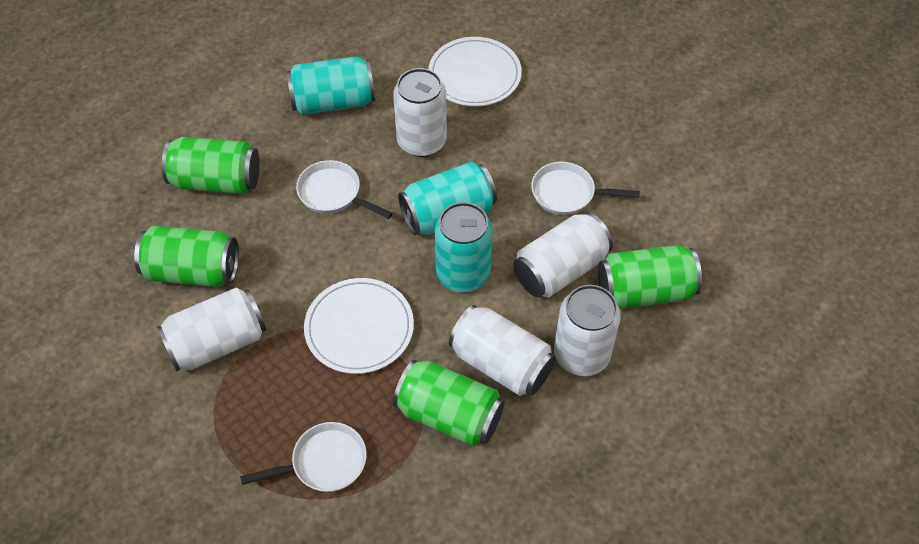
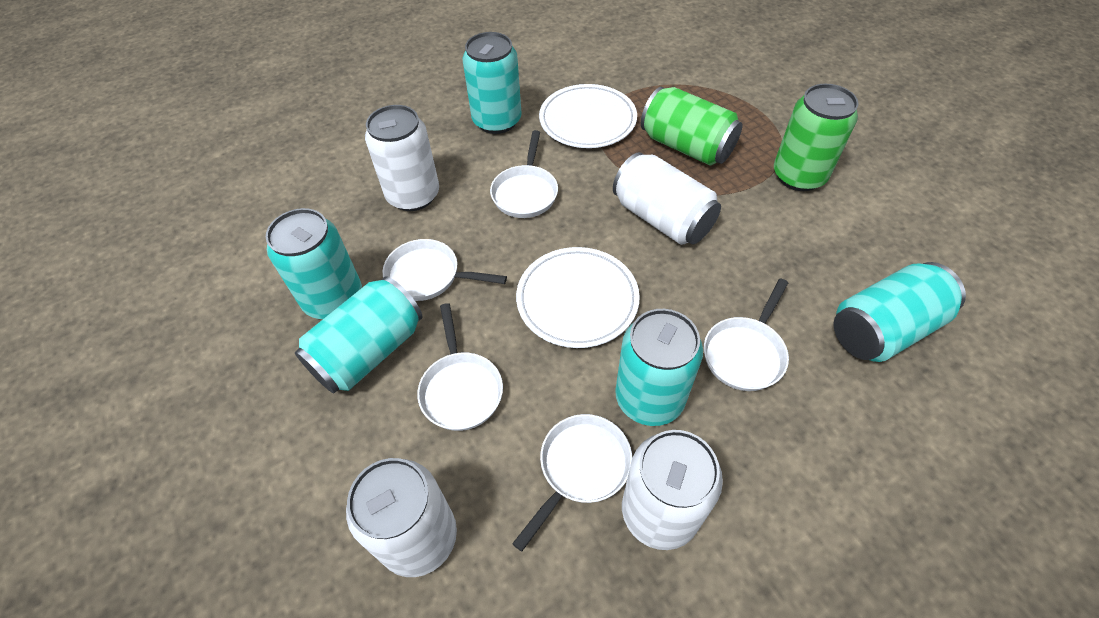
green can: 4 -> 2
turquoise can: 3 -> 5
white can: 5 -> 4
white pan: 3 -> 5

